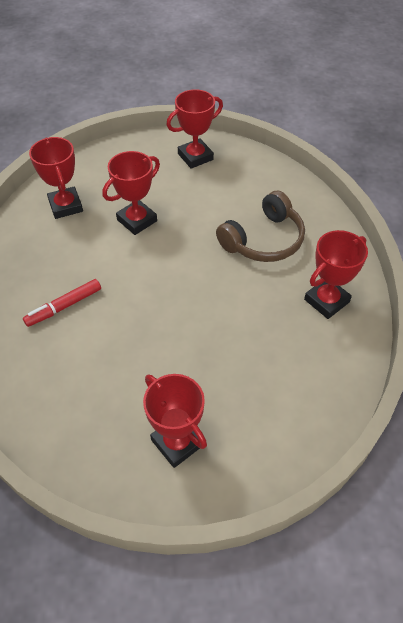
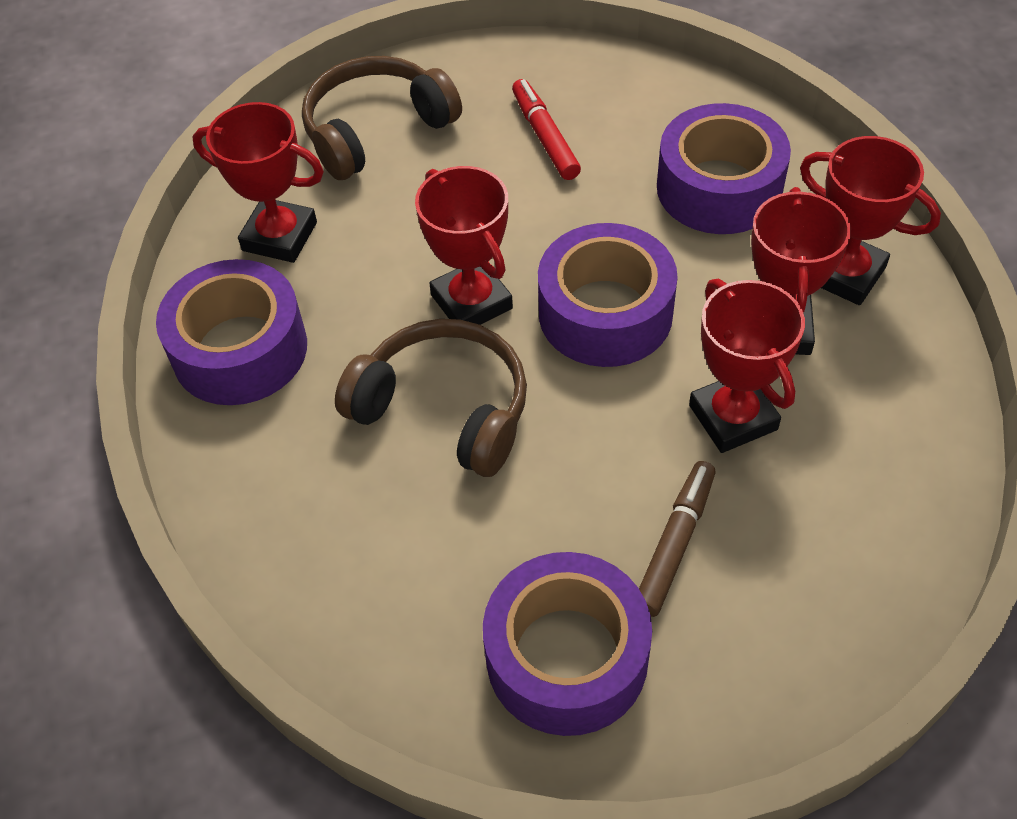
brown headphones: 1 -> 2
brown marker: 0 -> 1
purple tape: 0 -> 4

